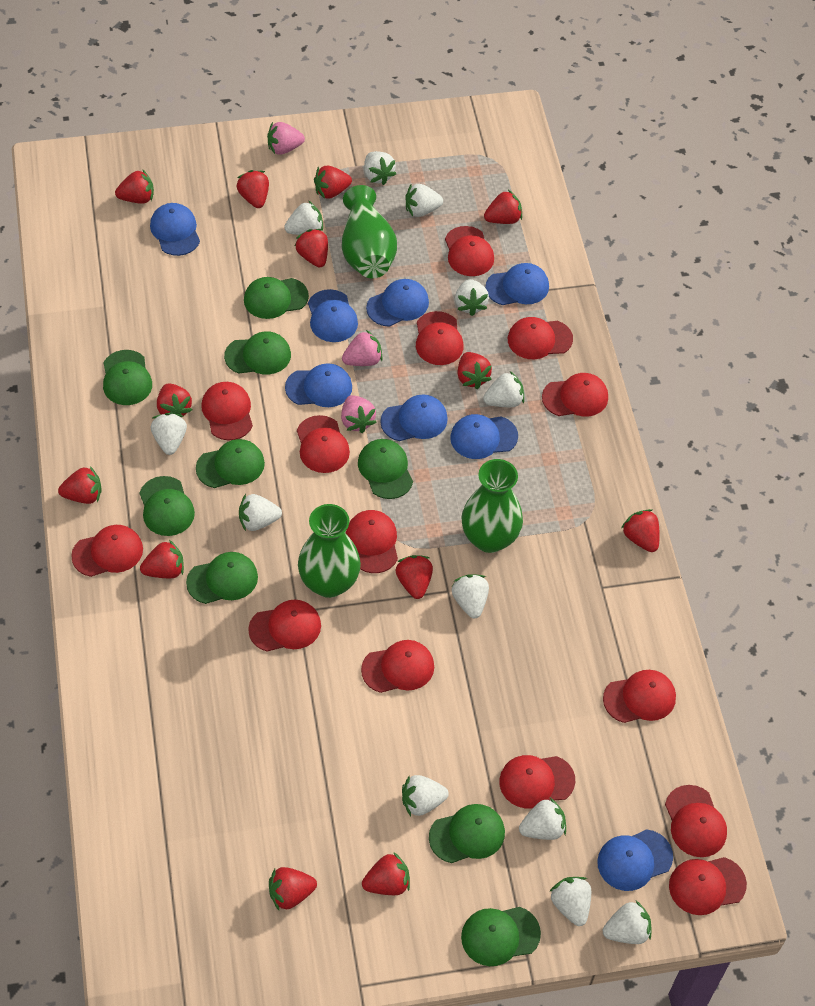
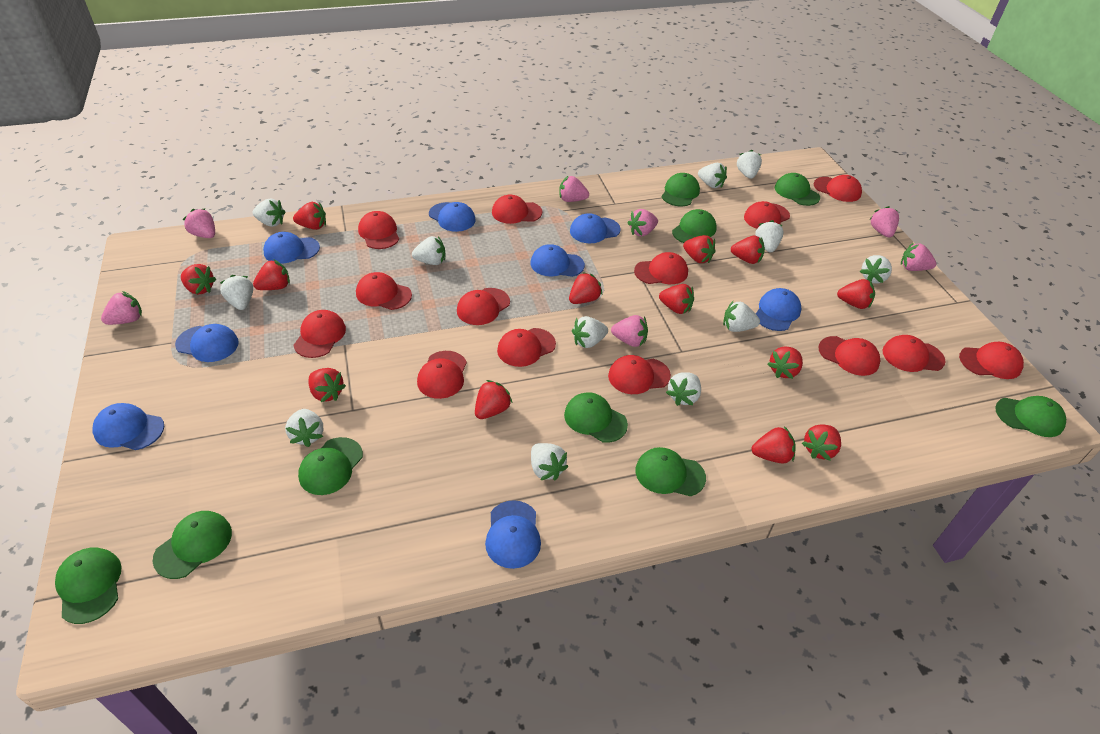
green vase: 3 -> 0
pink strawberry: 3 -> 7

